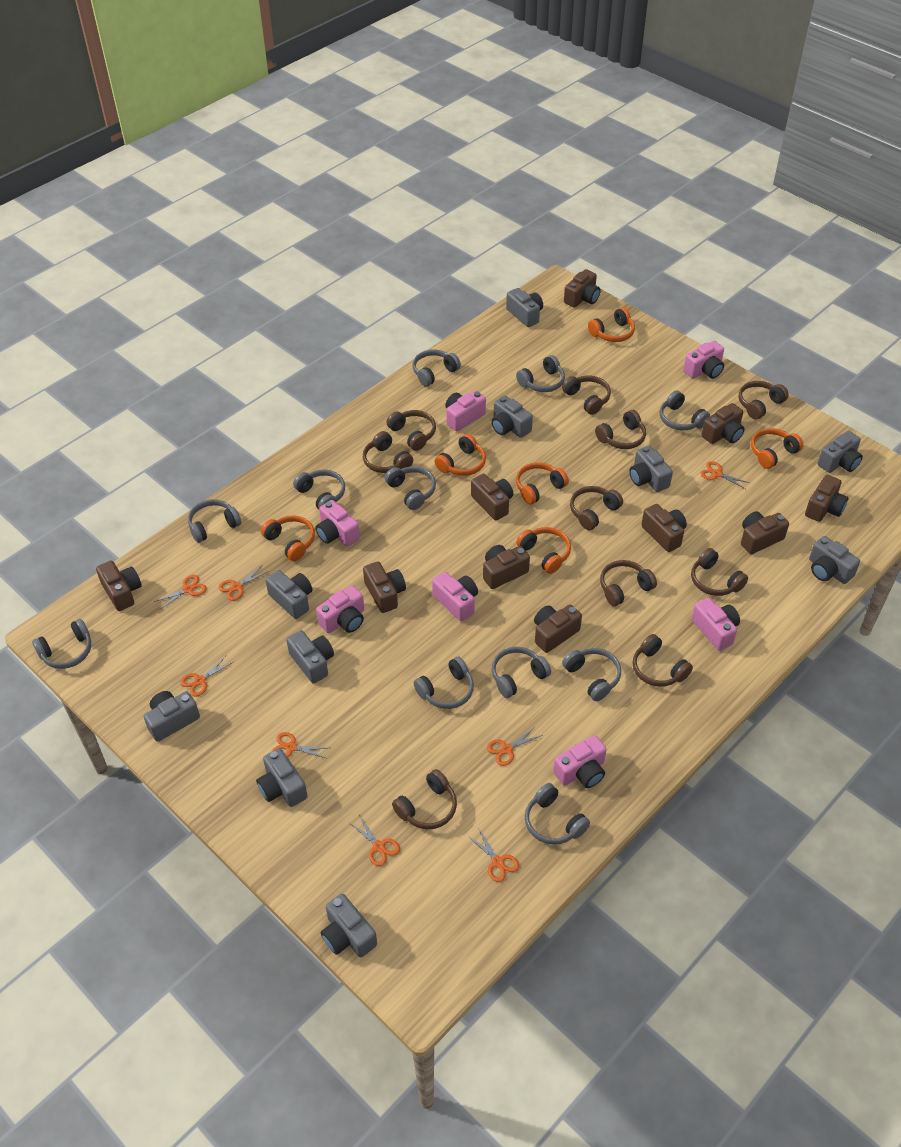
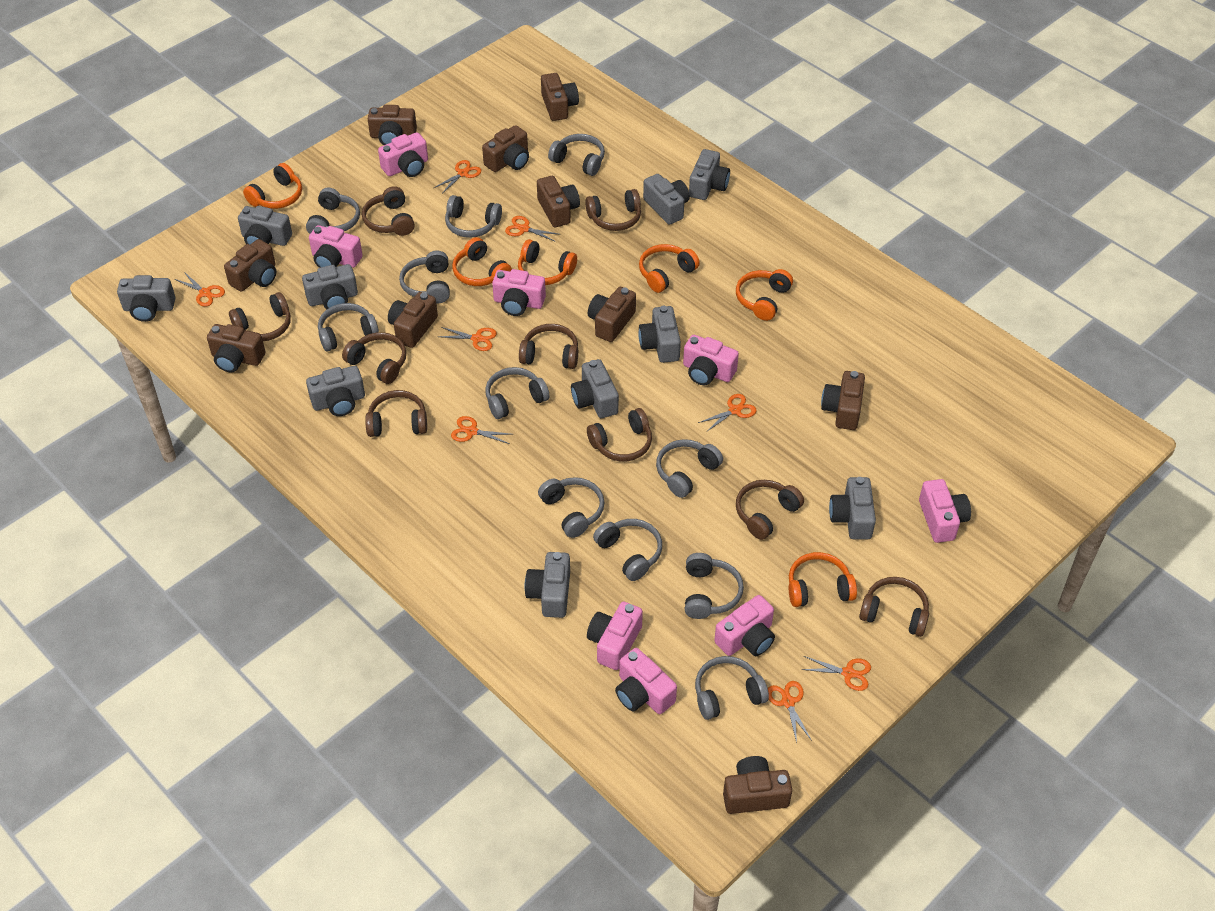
brown headphones: 10 -> 9
pink camera: 7 -> 8

